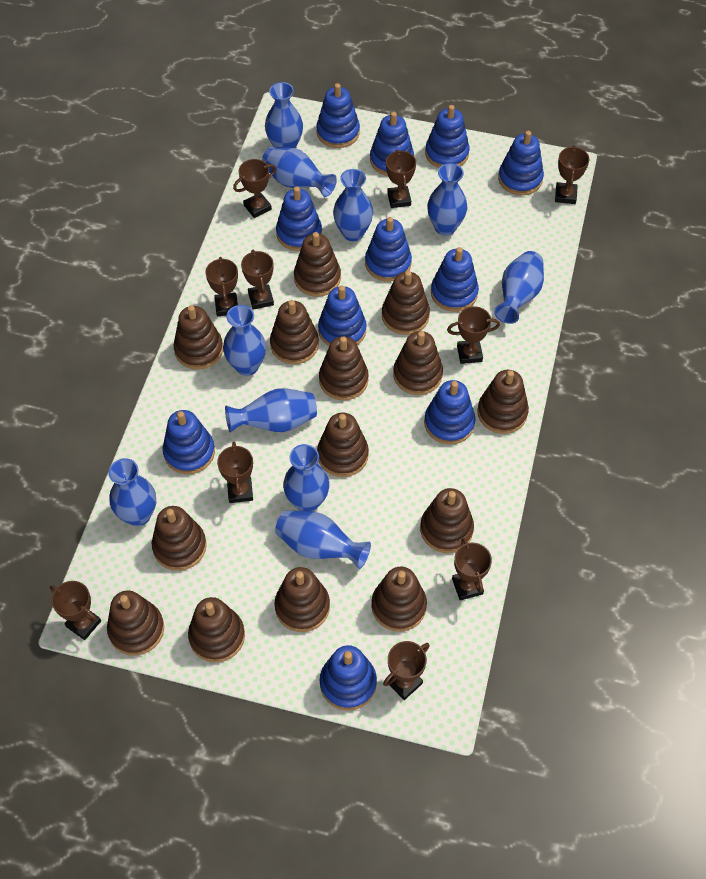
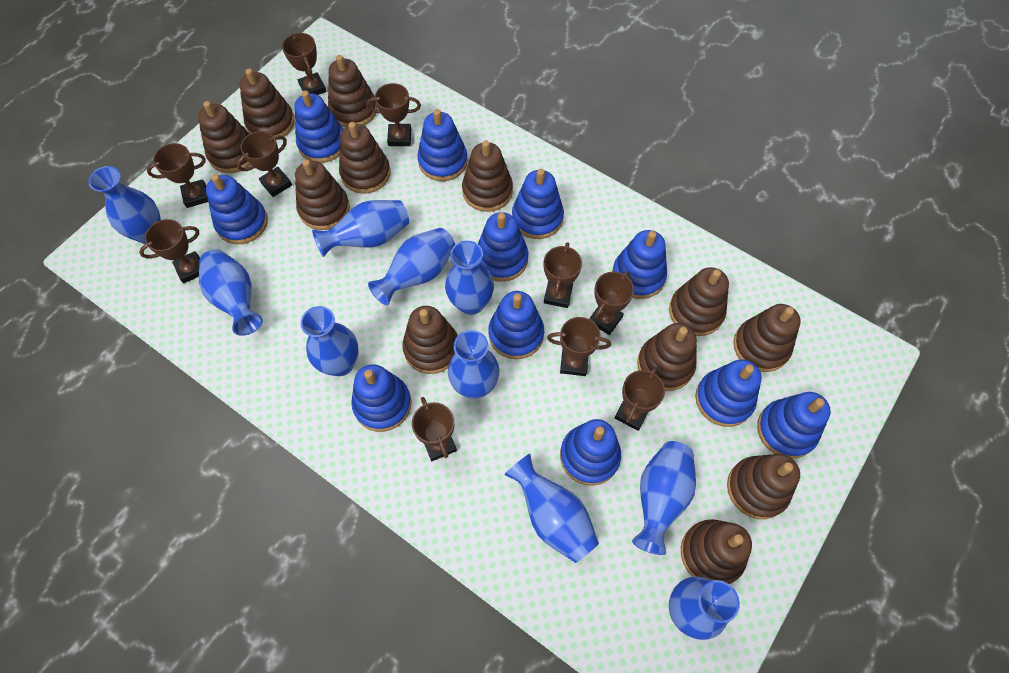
brown stacking toy: 14 -> 12

